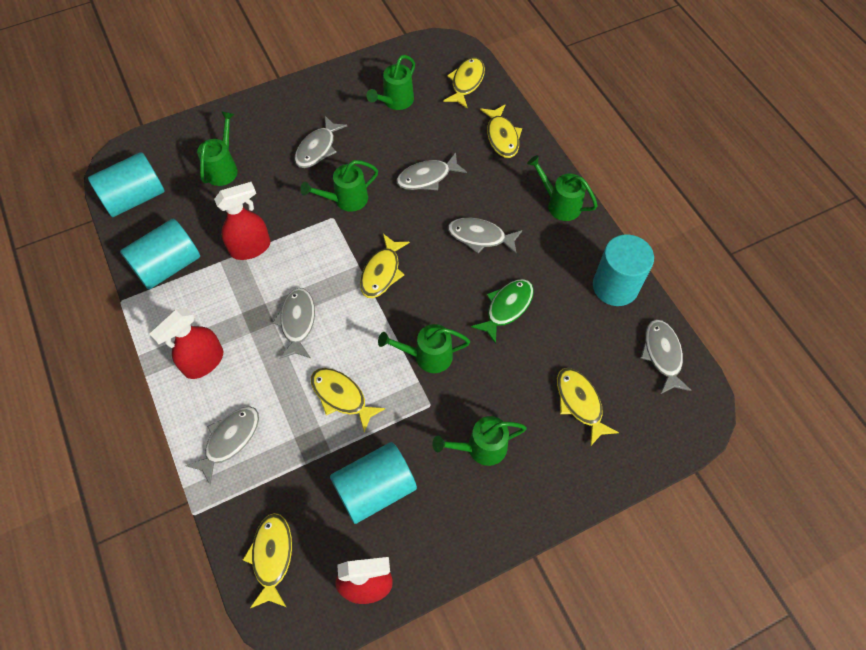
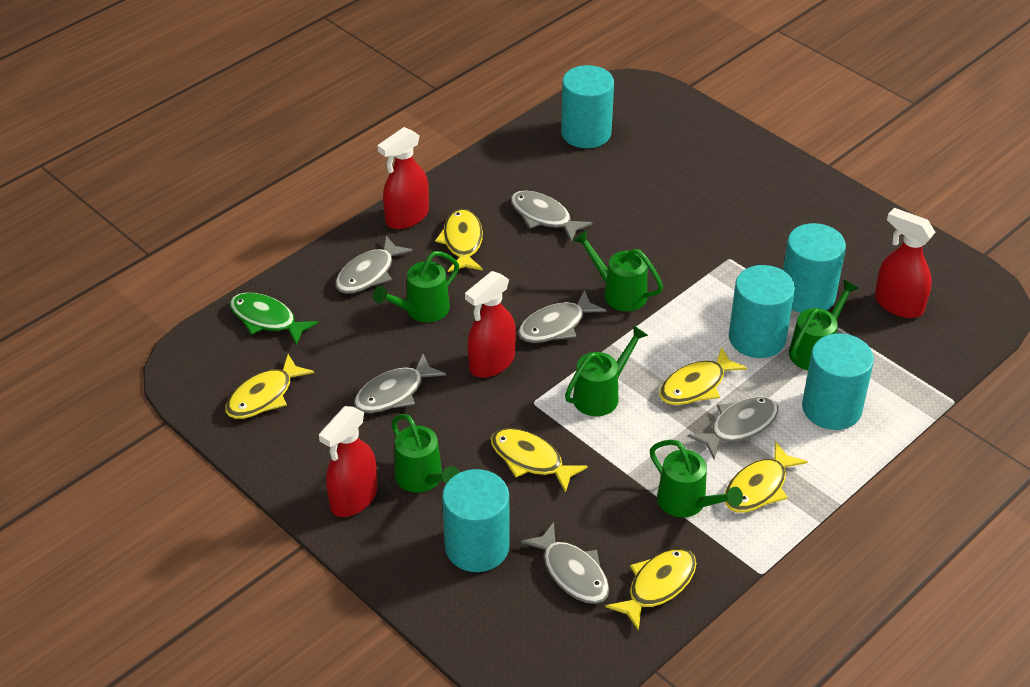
red spray bottle: 3 -> 4
turquoise cylinder: 4 -> 5

